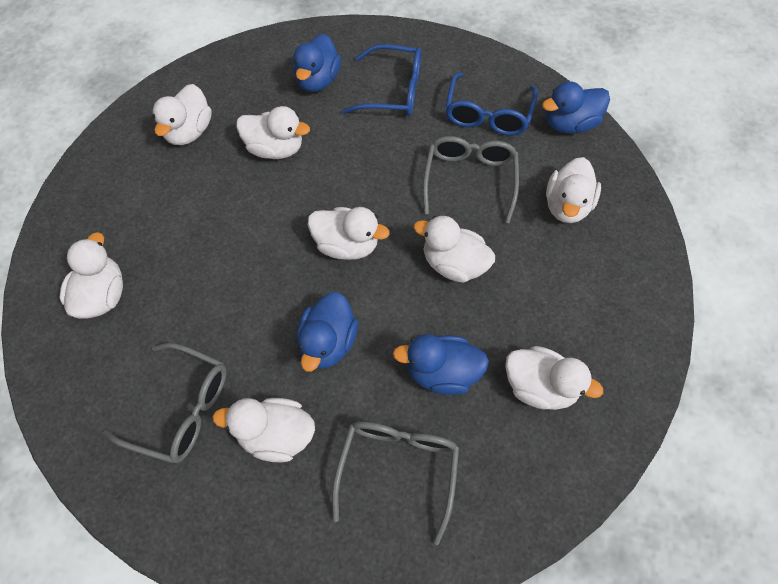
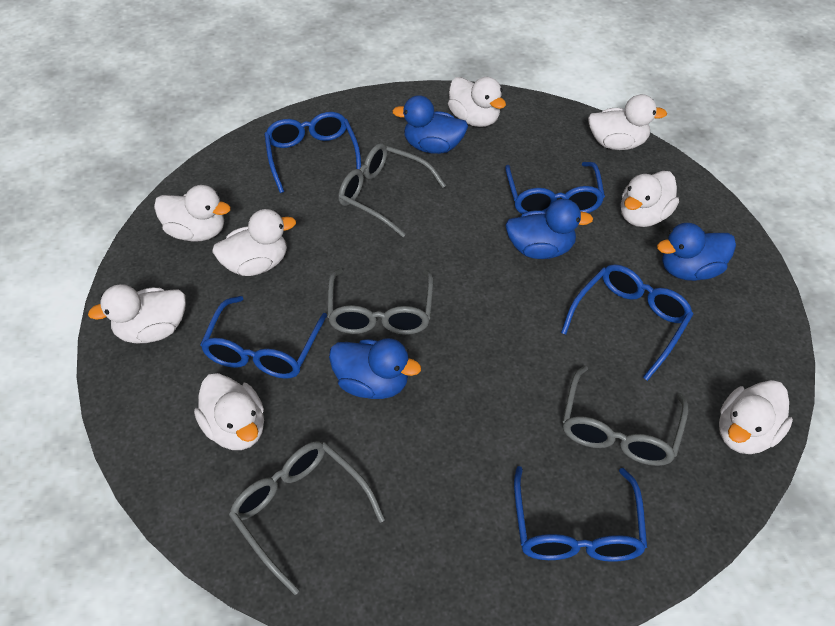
blue glasses: 2 -> 5
grey glasses: 3 -> 4

